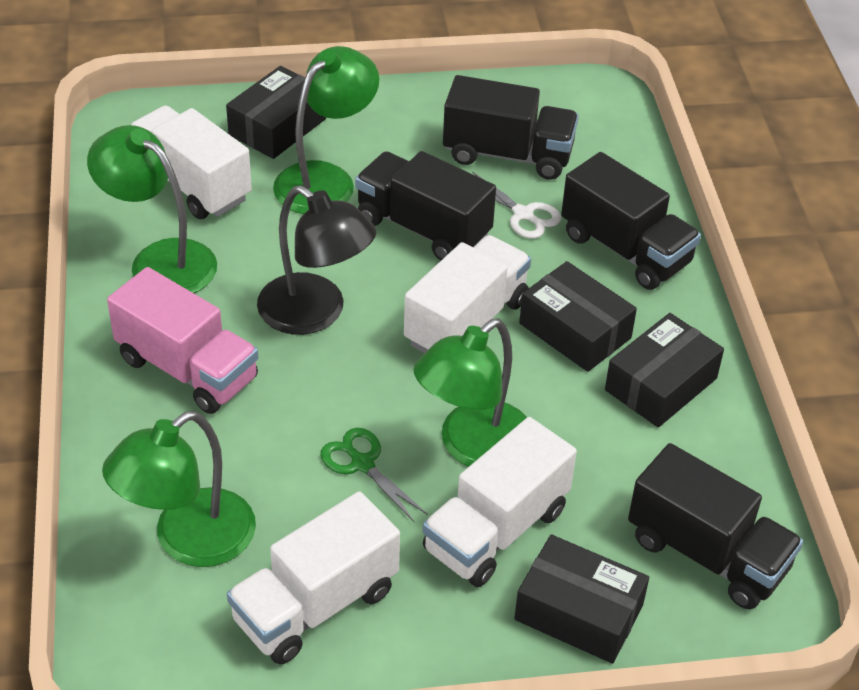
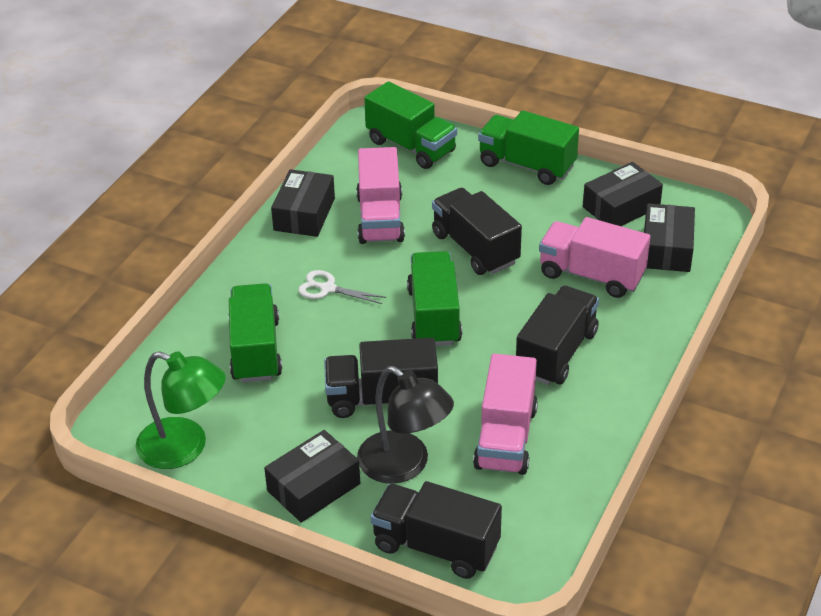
green lamp: 4 -> 1
green scissors: 1 -> 0
green truck: 0 -> 4
pink truck: 1 -> 3
white truck: 4 -> 0

